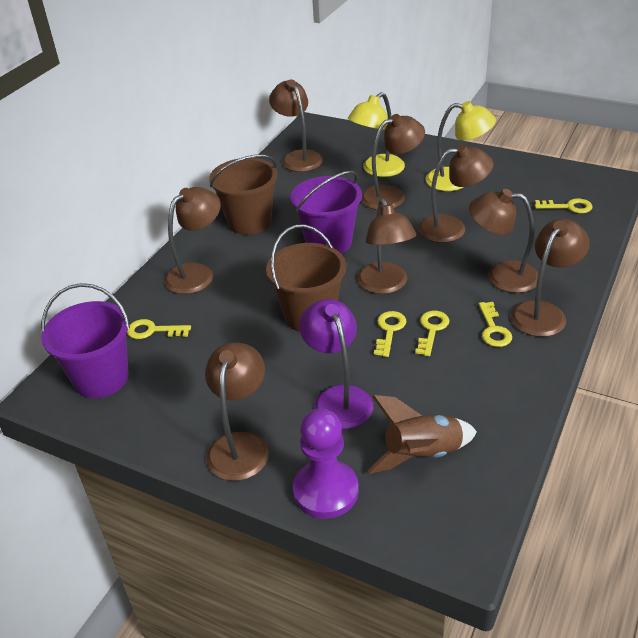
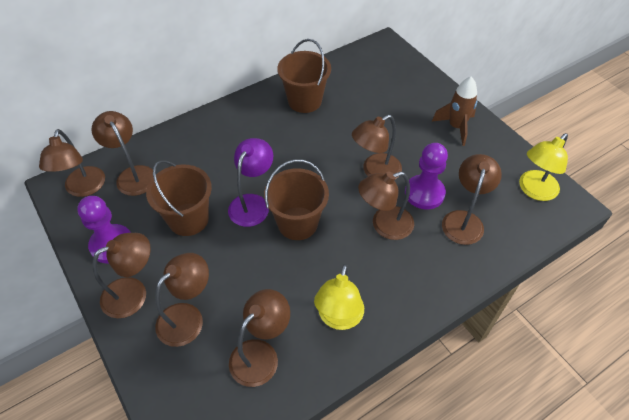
brown bucket: 2 -> 3
purple bucket: 2 -> 0
purple pawn: 1 -> 2
yellow key: 5 -> 0

